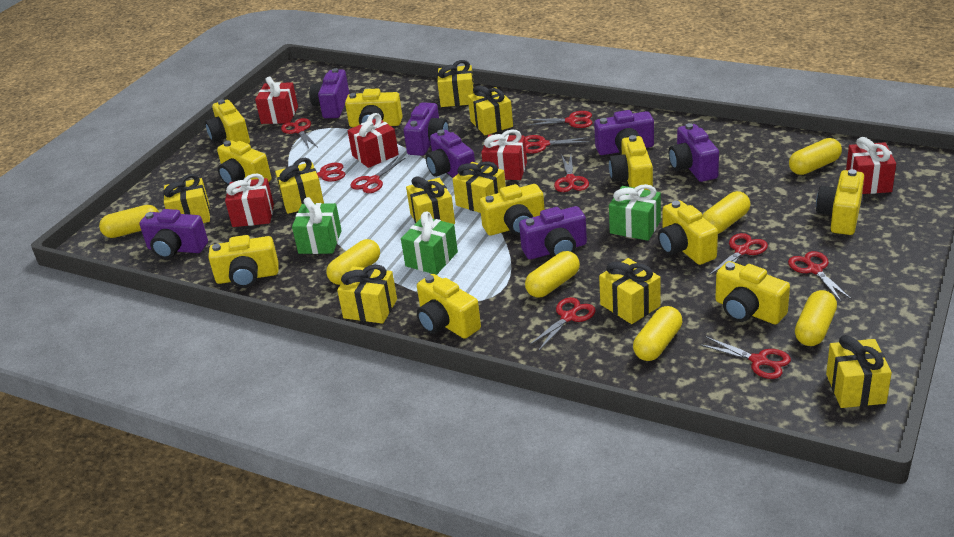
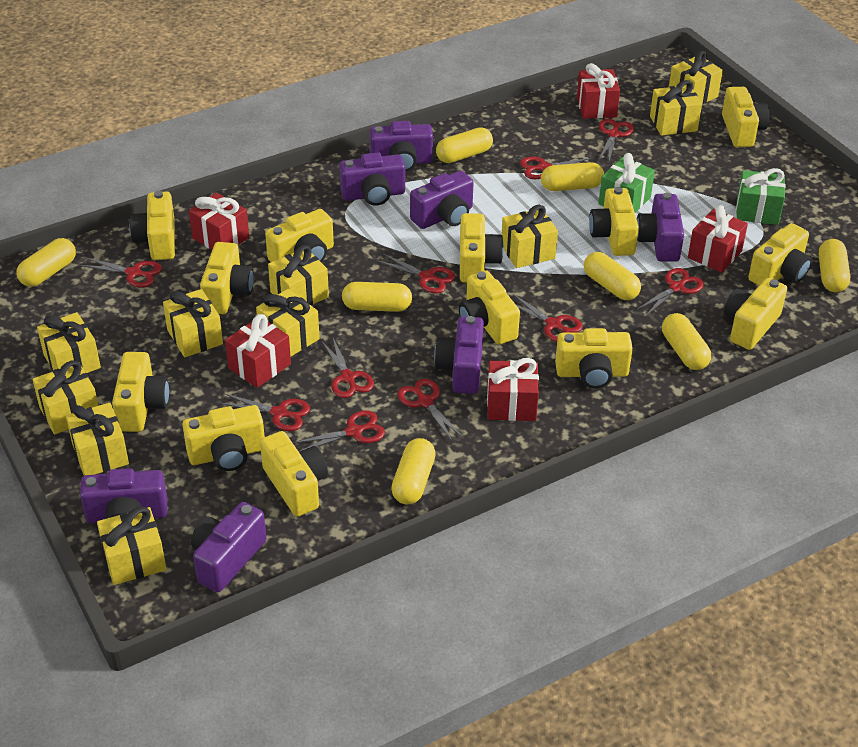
green gift: 3 -> 2
yellow camera: 10 -> 13
yellow capsule: 7 -> 8
yellow gift: 9 -> 10

